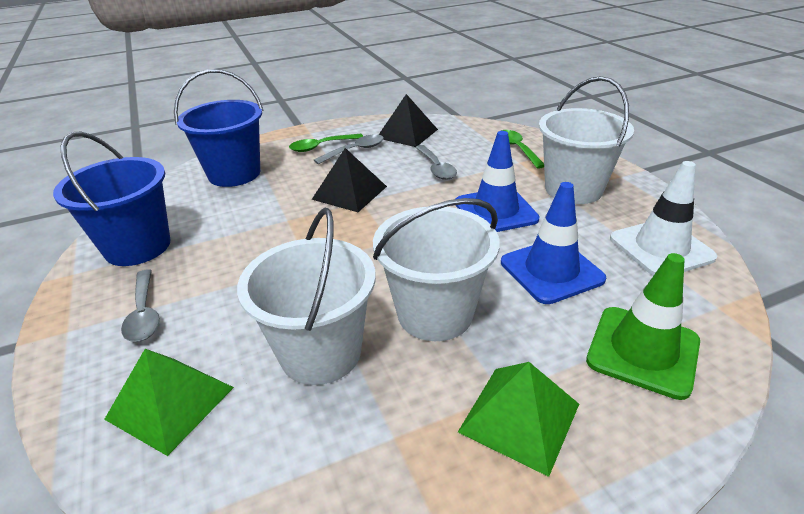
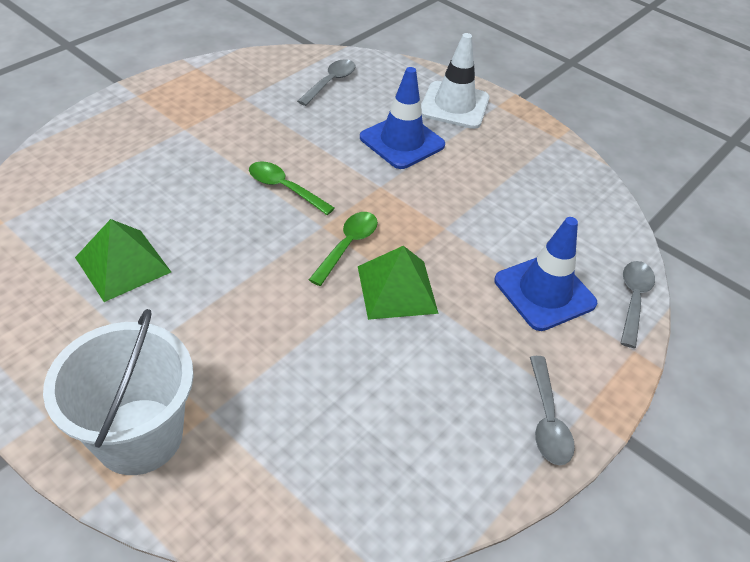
black pyramid: 2 -> 0
blue bucket: 2 -> 0
green traffic cone: 1 -> 0
white bucket: 3 -> 1

